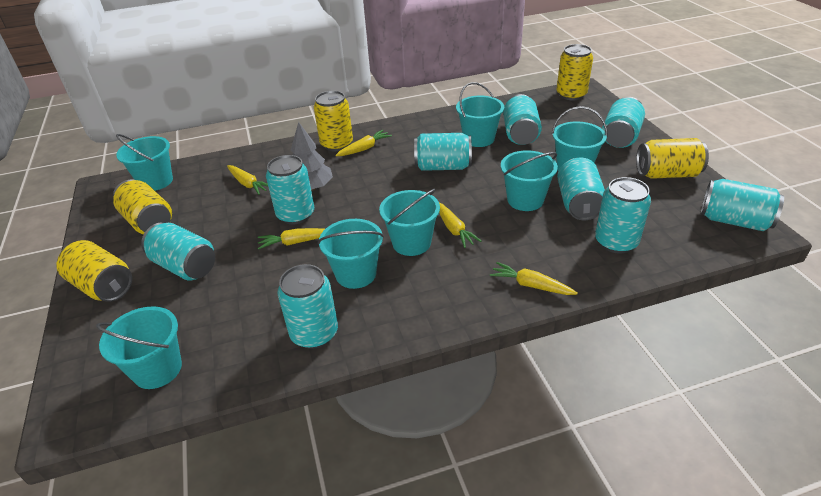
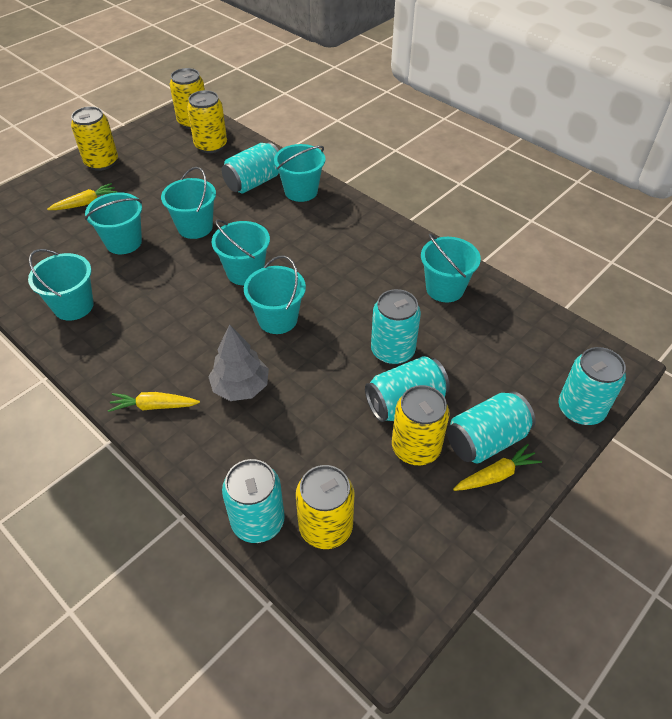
turquoise can: 9 -> 6
yellow carrot: 5 -> 3

